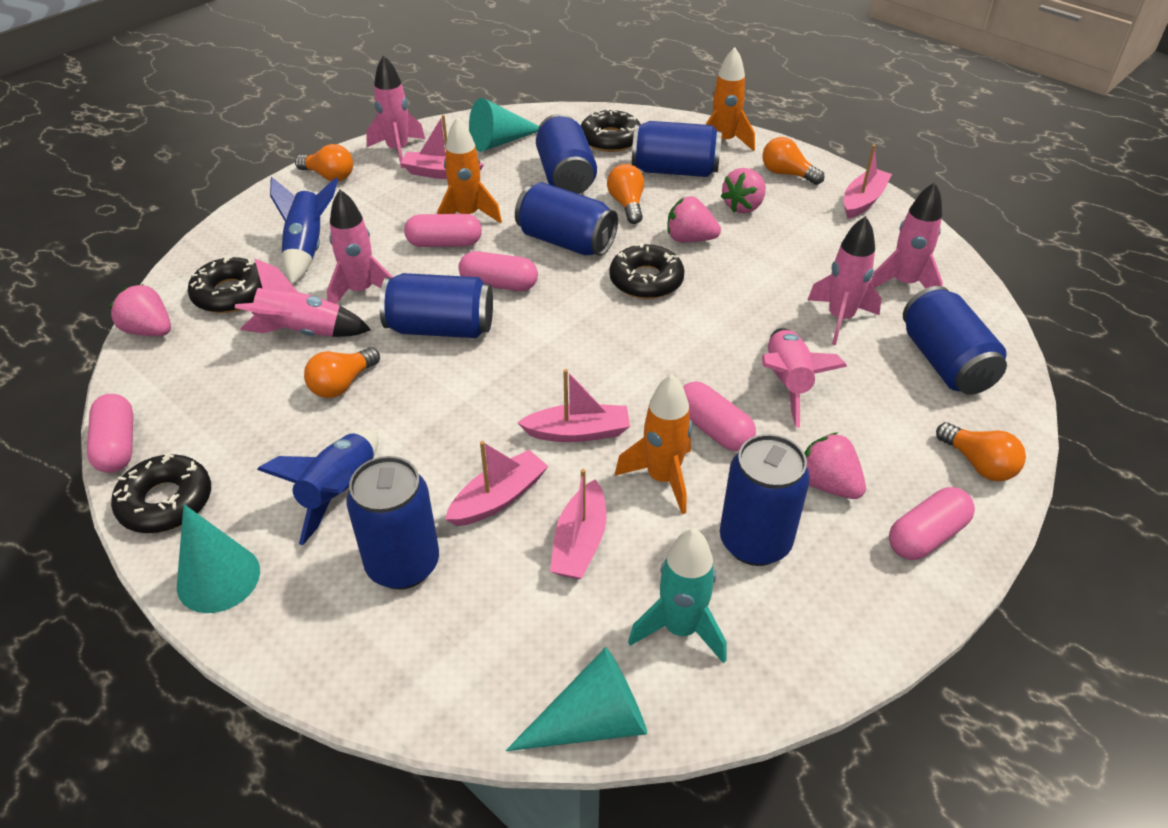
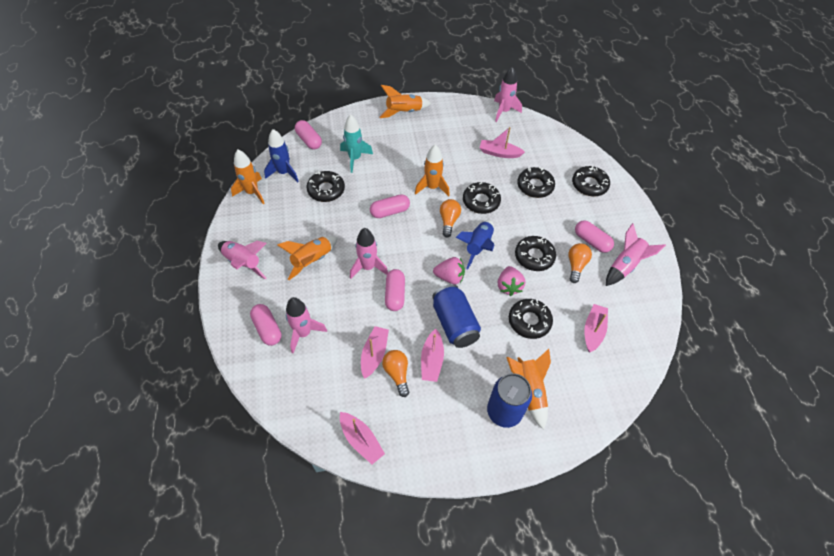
black donut: 4 -> 6
blue can: 7 -> 2
orange light bulb: 5 -> 3
orange rocket: 3 -> 5
pink rocket: 6 -> 5
pink strawberry: 4 -> 2
turquoise cone: 3 -> 0

